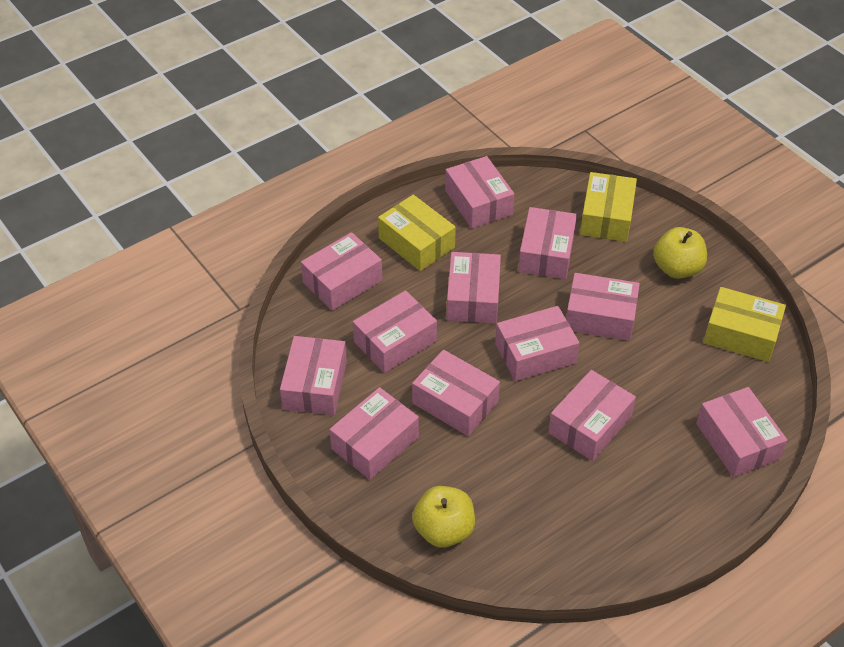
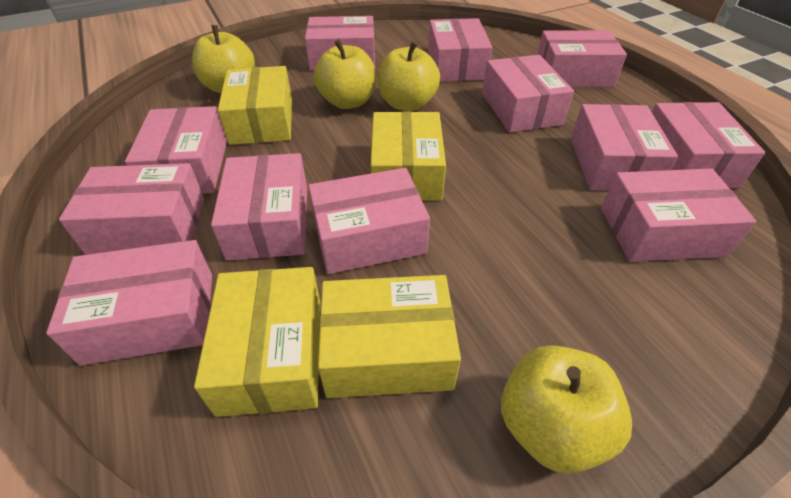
yellow apple: 2 -> 4
yellow box: 3 -> 4

